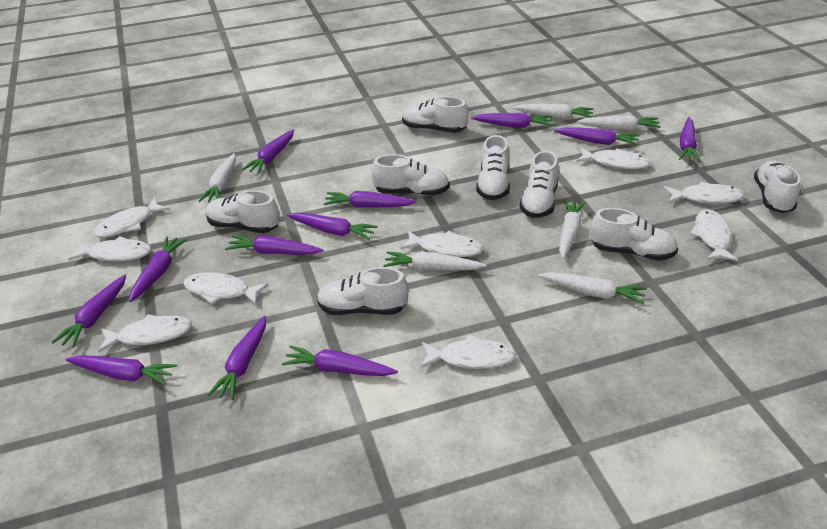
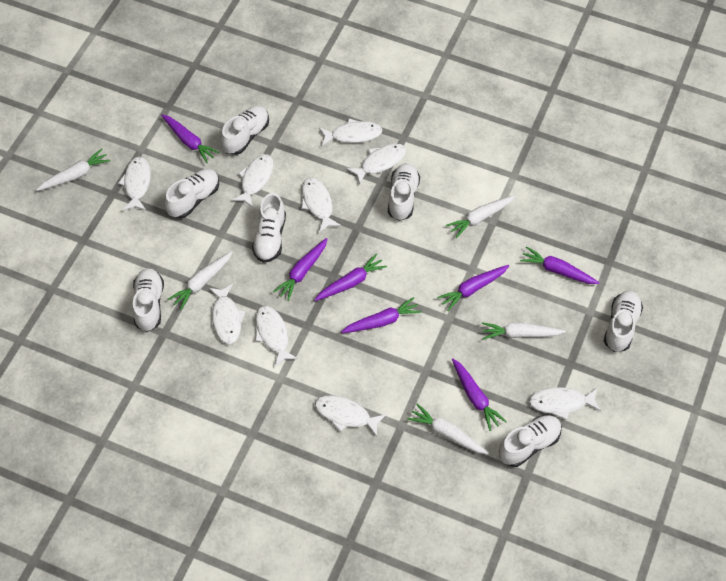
purple carrot: 12 -> 7
white carrot: 6 -> 5
white shoe: 8 -> 7

